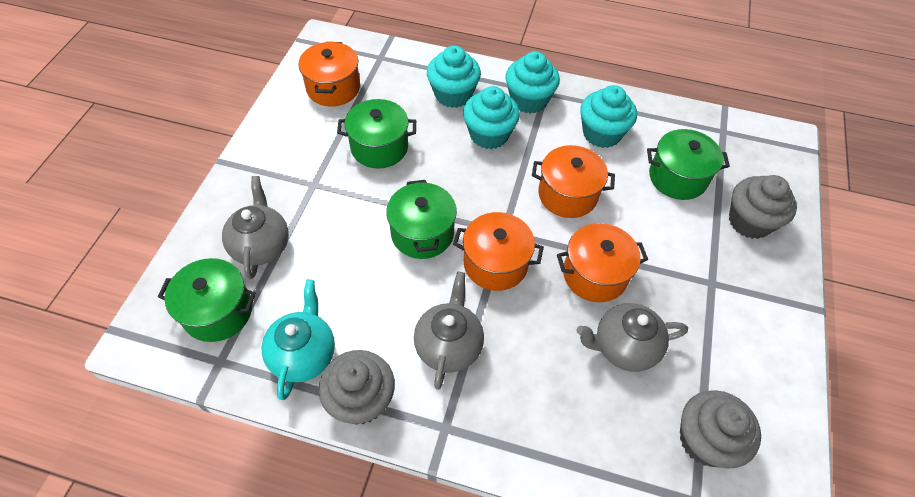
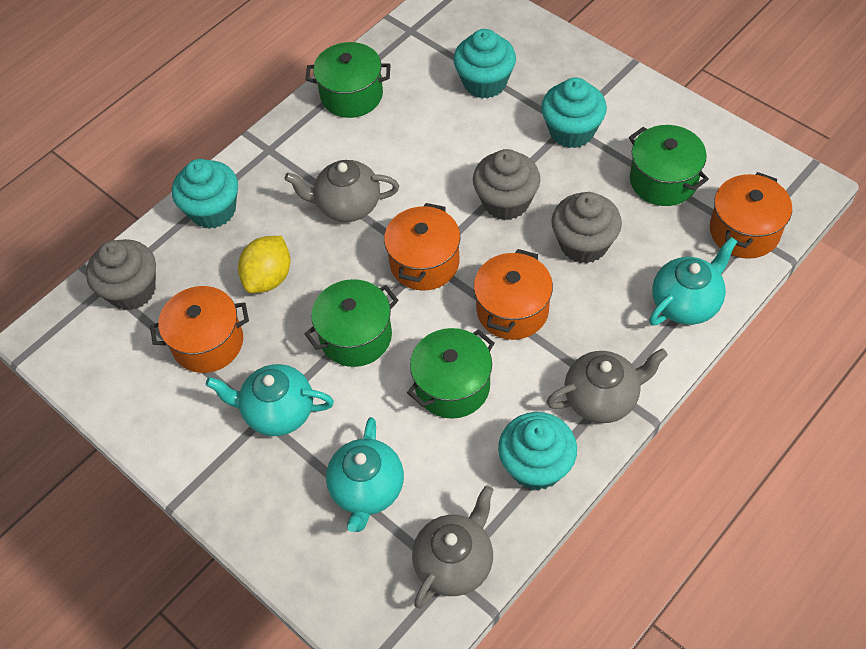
turquoise teapot: 1 -> 3
yellow lemon: 0 -> 1

